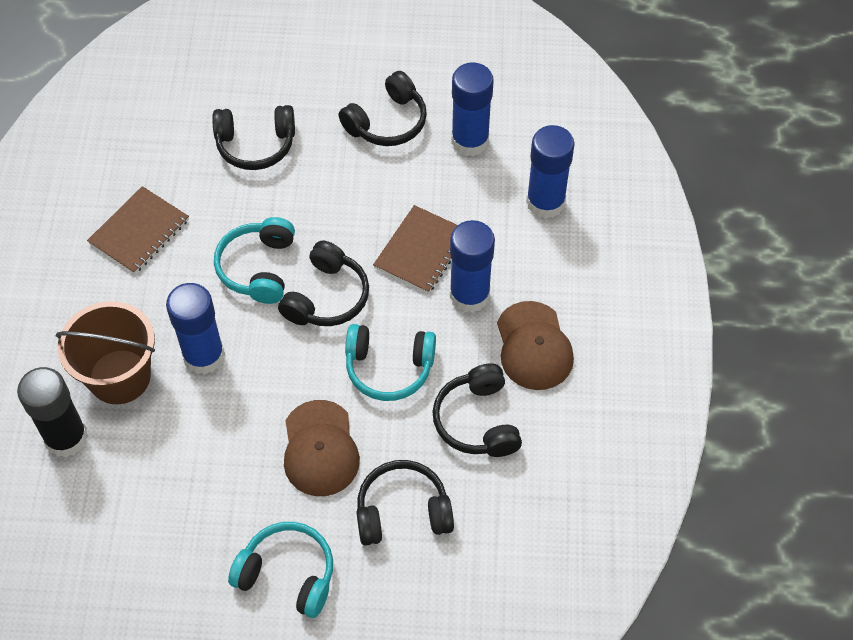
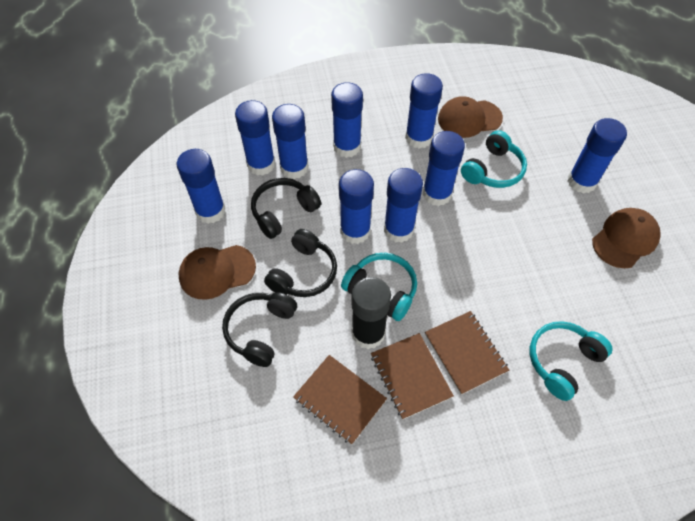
black headphones: 5 -> 3
blue glue stick: 4 -> 9
brown bucket: 1 -> 0
brown cap: 2 -> 3
brown notebook: 2 -> 3

